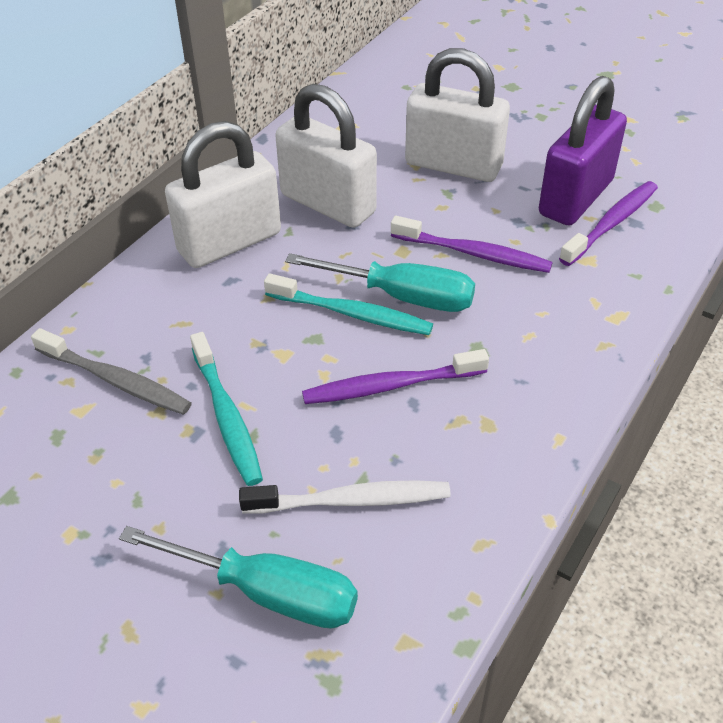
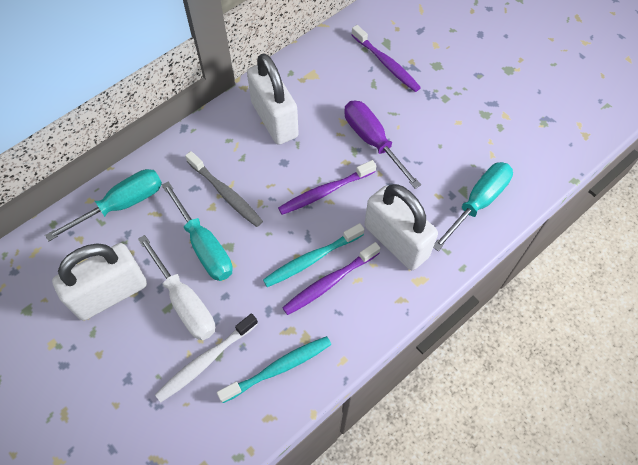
purple padlock: 1 -> 0
purple screwdriver: 0 -> 1
turquoise screwdriver: 2 -> 3
white screwdriver: 0 -> 1

